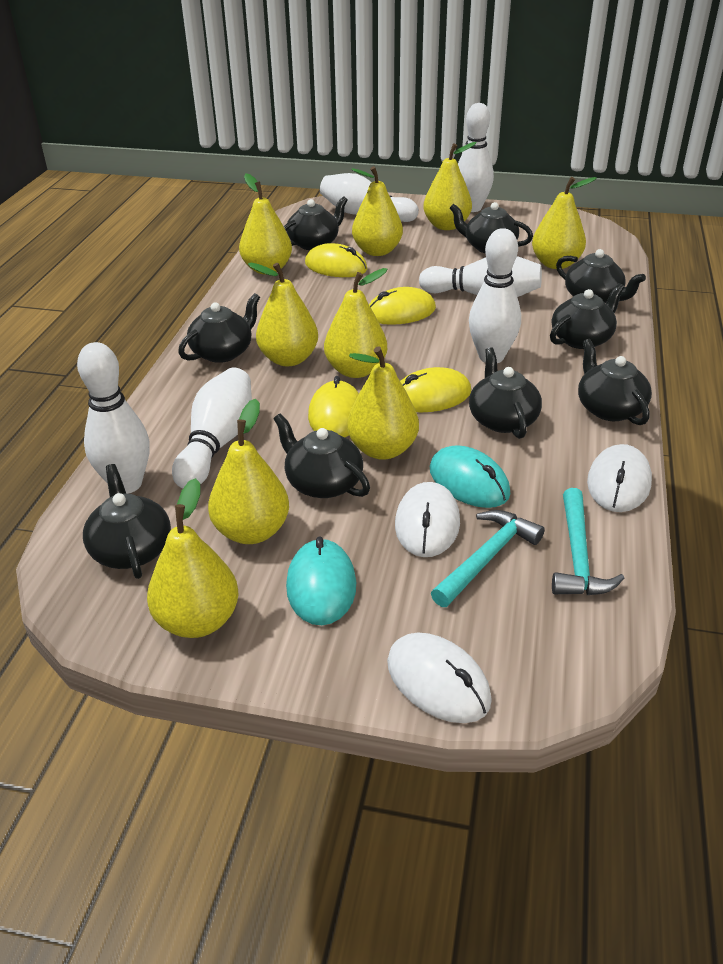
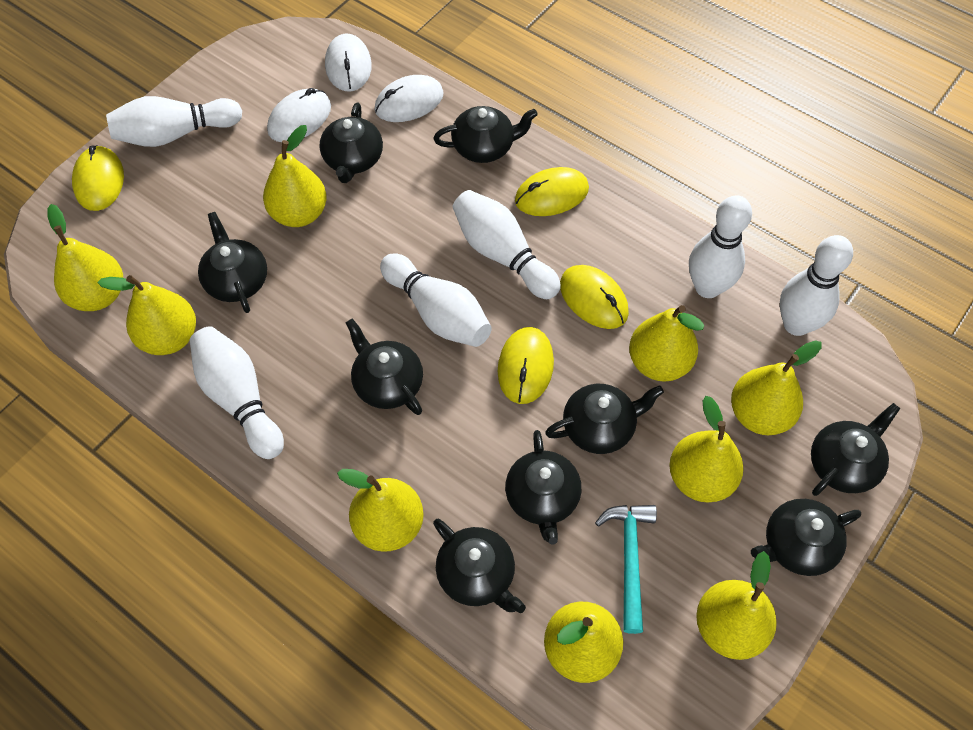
turquoise hammer: 2 -> 1
turquoise mouse: 2 -> 0

